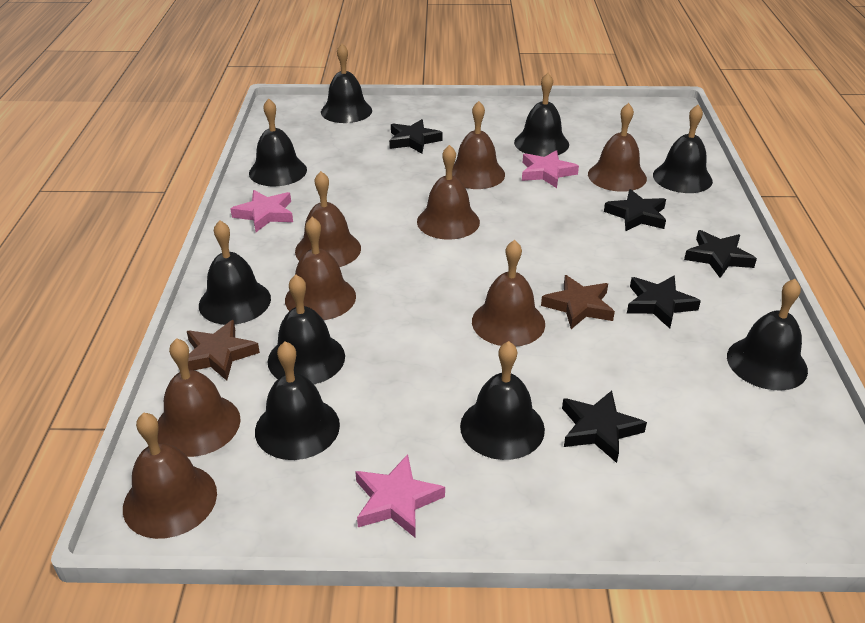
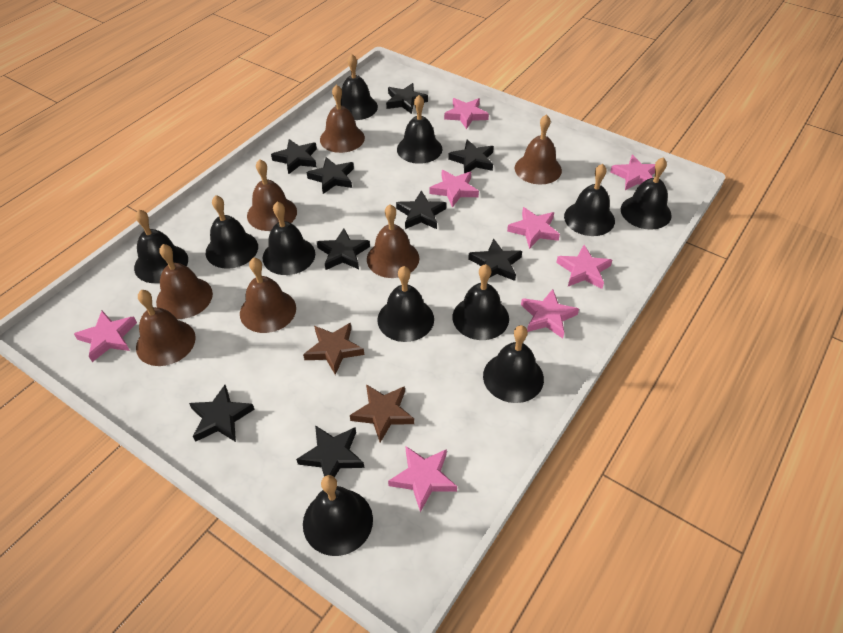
black bell: 9 -> 11
black star: 5 -> 9
brown bell: 8 -> 7
pink star: 3 -> 8

